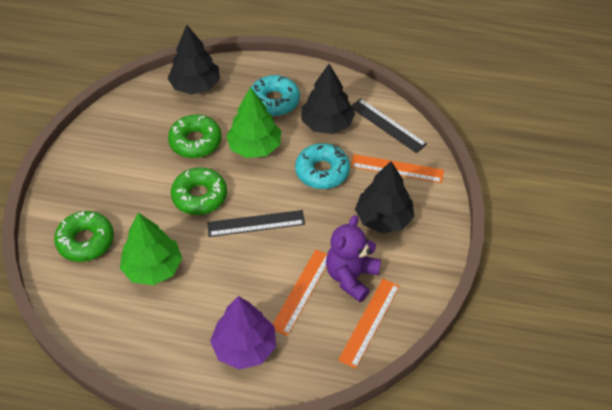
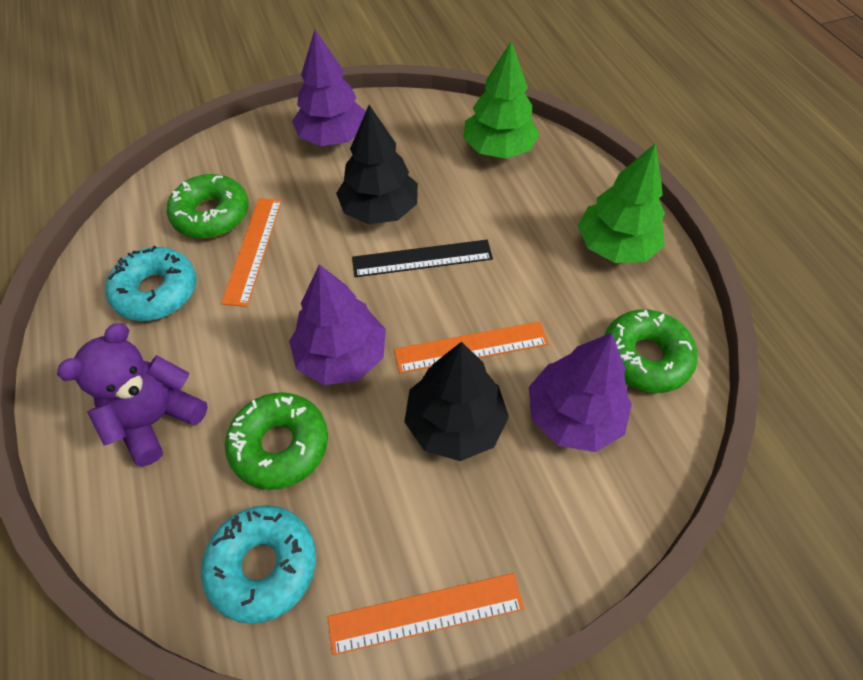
black ruler: 2 -> 1
black tree: 3 -> 2
purple tree: 1 -> 3

